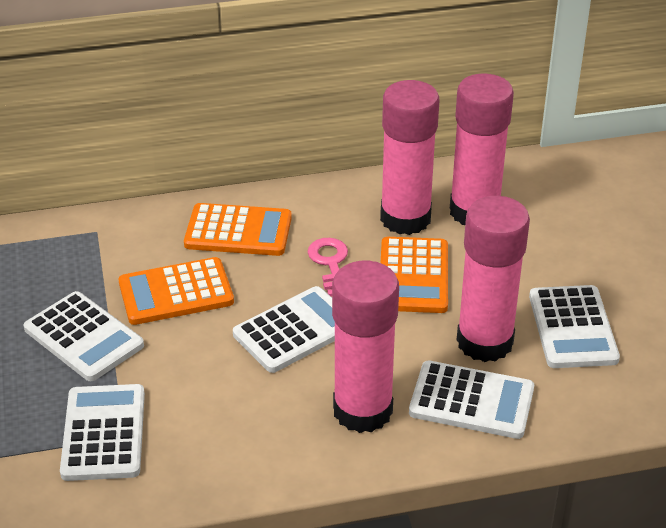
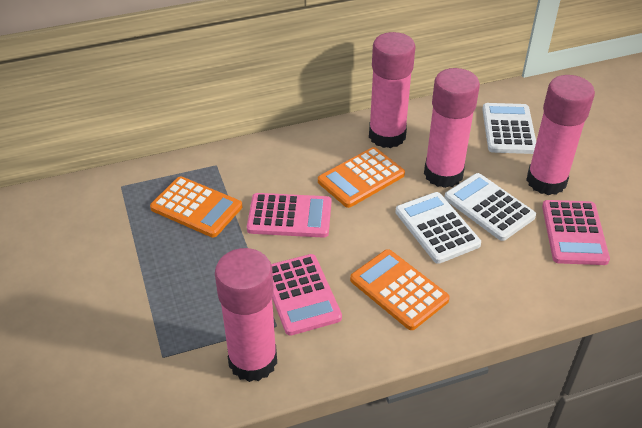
pink calculator: 0 -> 3
pink key: 1 -> 0
white calculator: 5 -> 3

